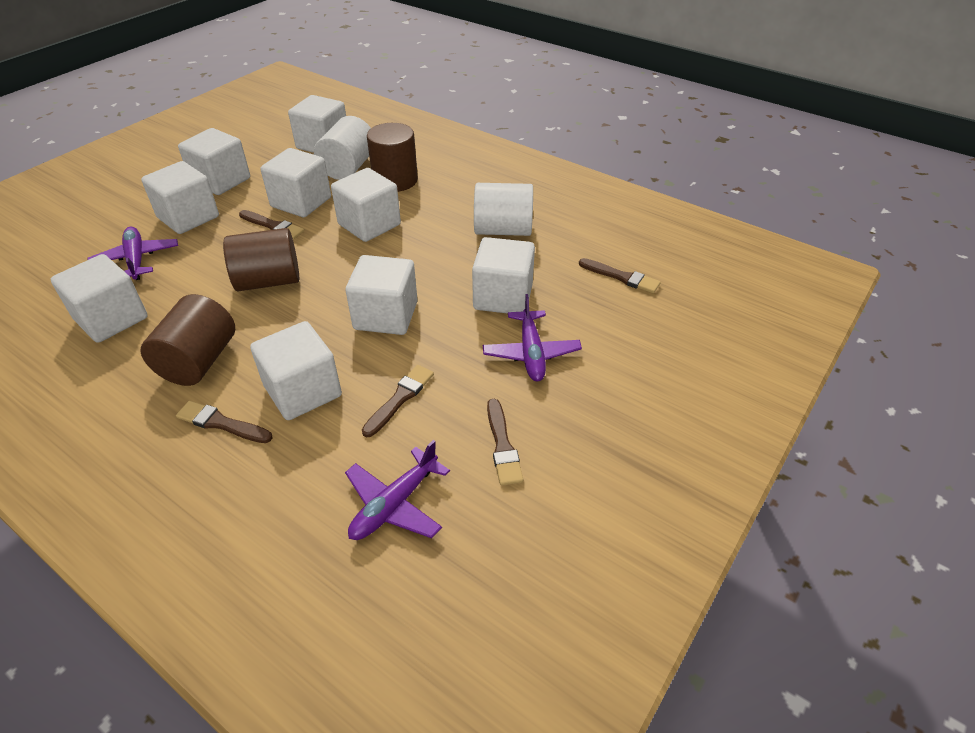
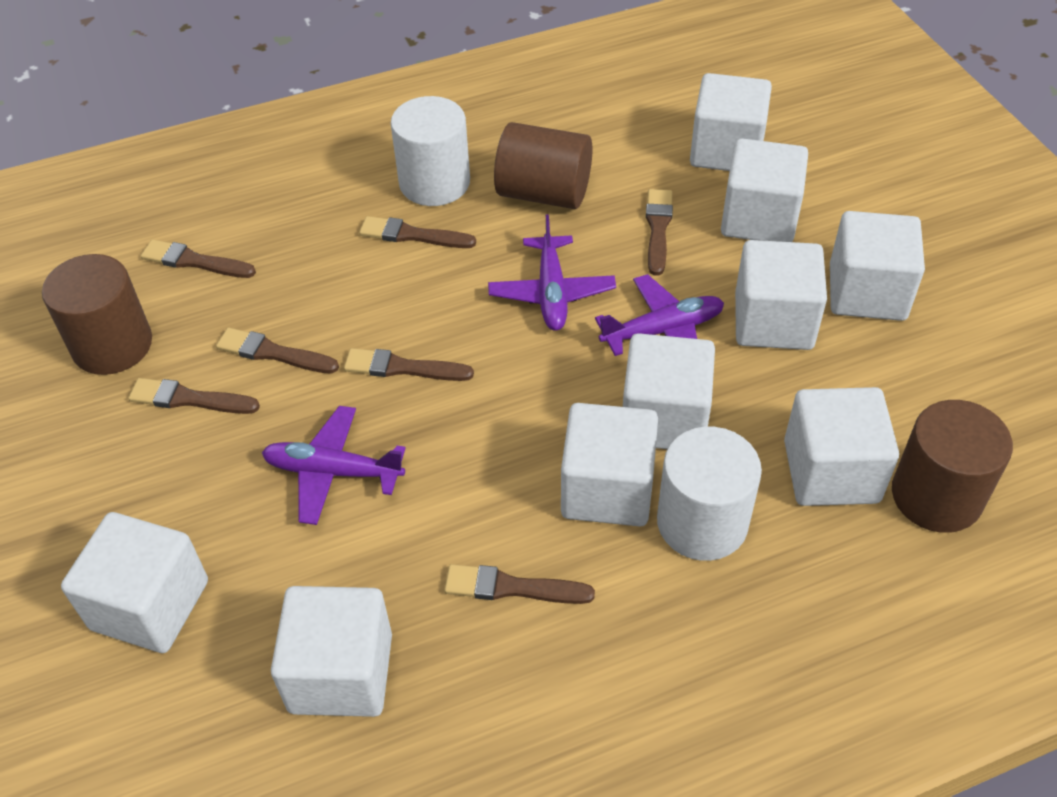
brown brush: 5 -> 7

